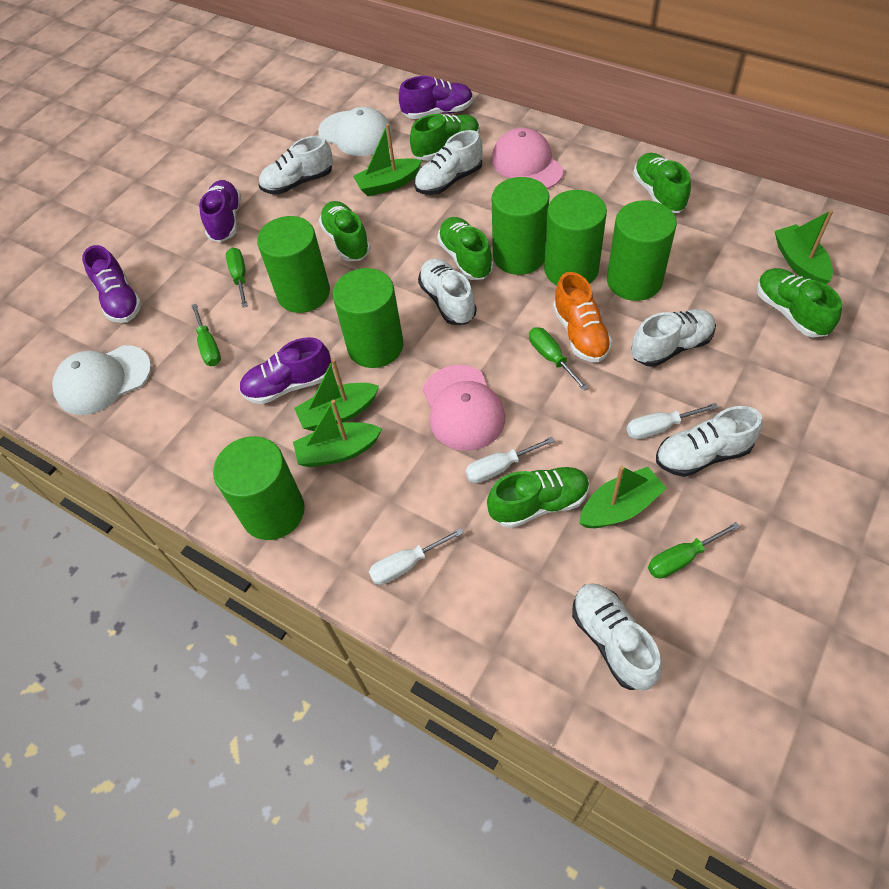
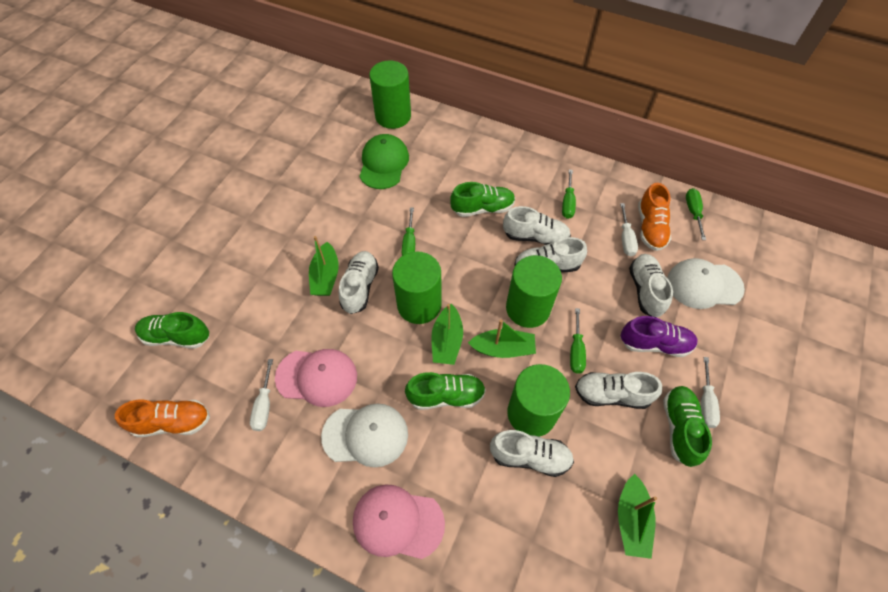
green boat: 5 -> 4
green cap: 0 -> 1
green cylinder: 6 -> 4
green shoe: 6 -> 4
orange shoe: 1 -> 2
purple shoe: 4 -> 1

